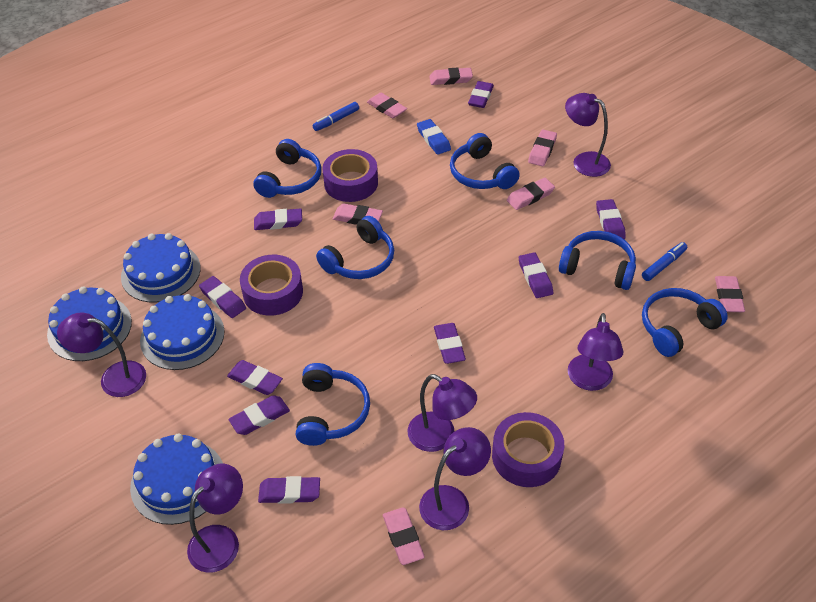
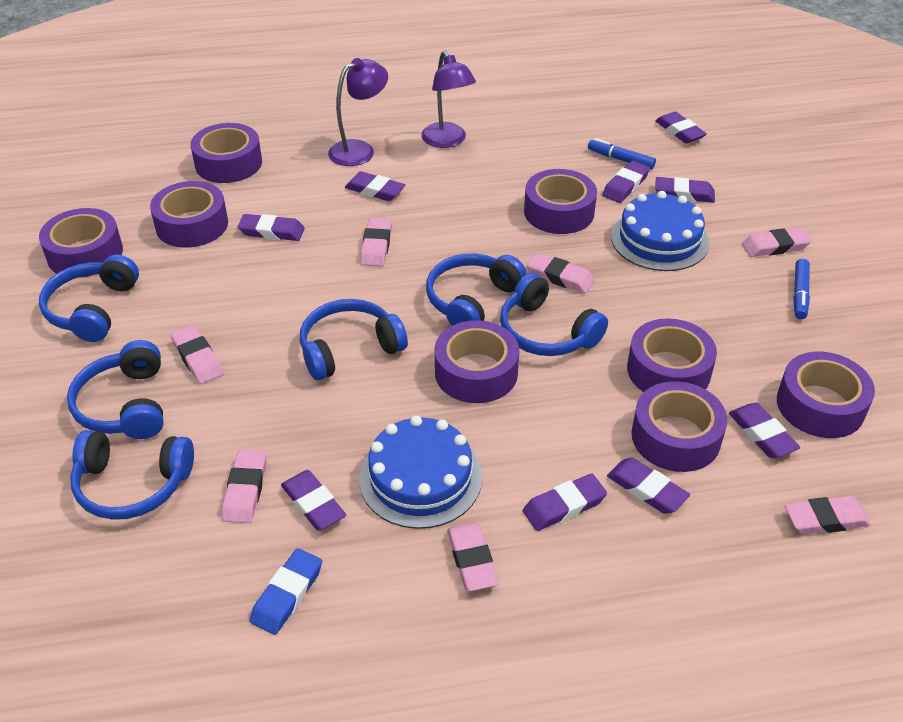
blue cake: 4 -> 2
purple lamp: 6 -> 2
purple tape: 3 -> 8

